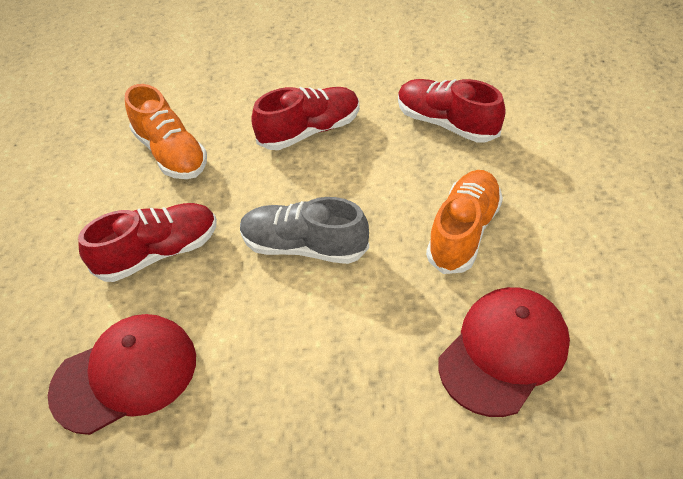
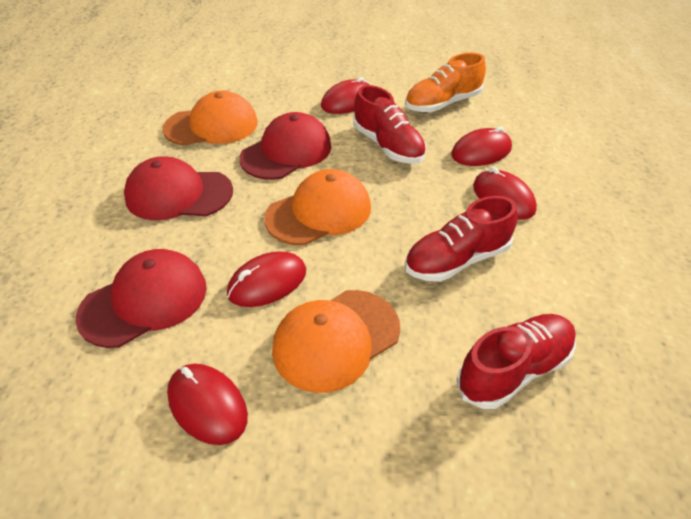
grey shoe: 1 -> 0
orange cap: 0 -> 3
orange shoe: 2 -> 1
red cap: 2 -> 3
red mouse: 0 -> 5

